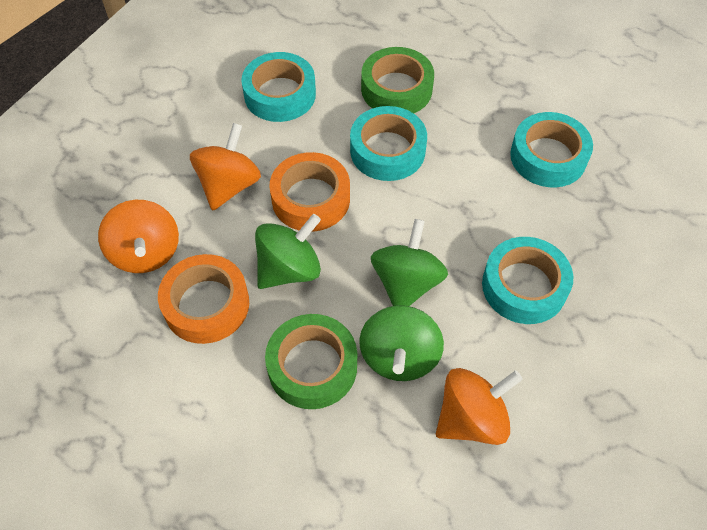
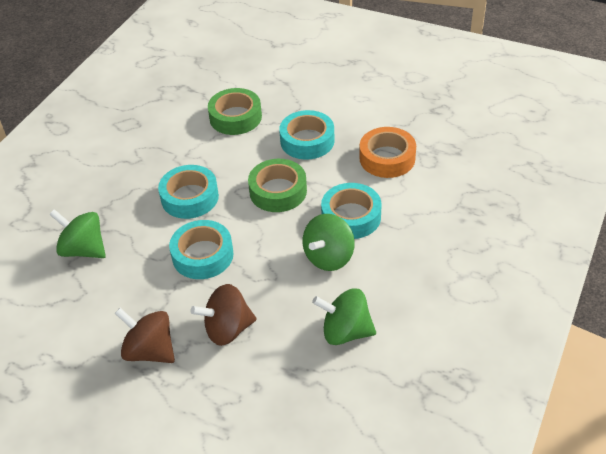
brown spinning top: 0 -> 2
orange spinning top: 3 -> 0
orange tape: 2 -> 1

